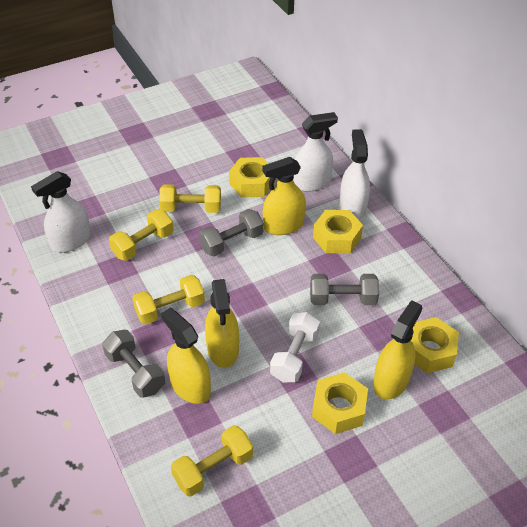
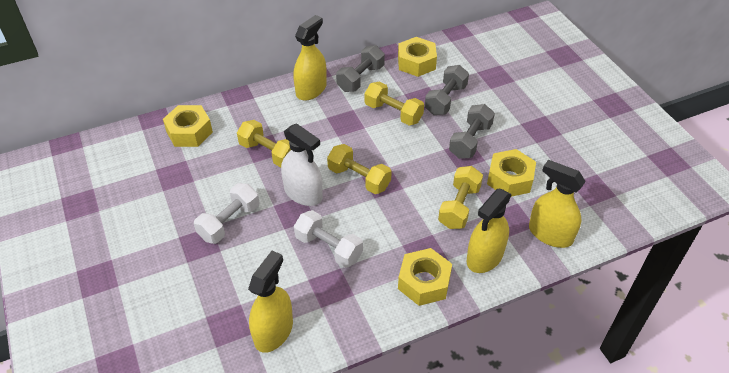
white dumbbell: 1 -> 2
white spray bottle: 3 -> 1

